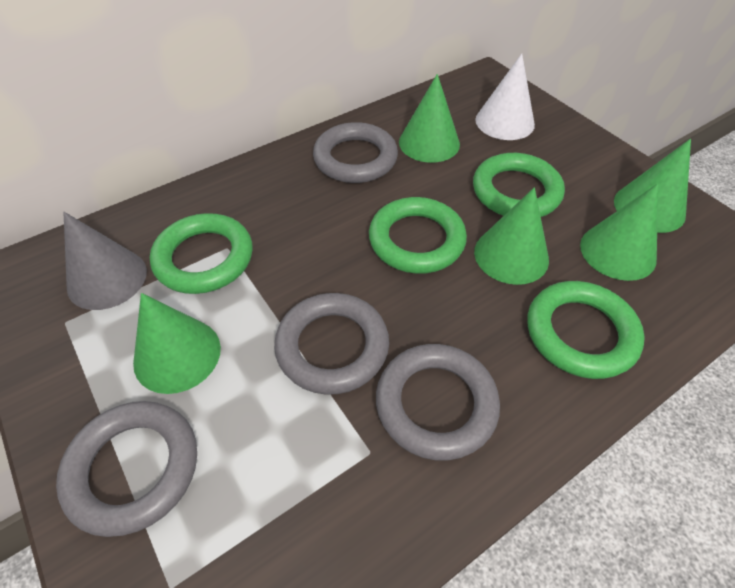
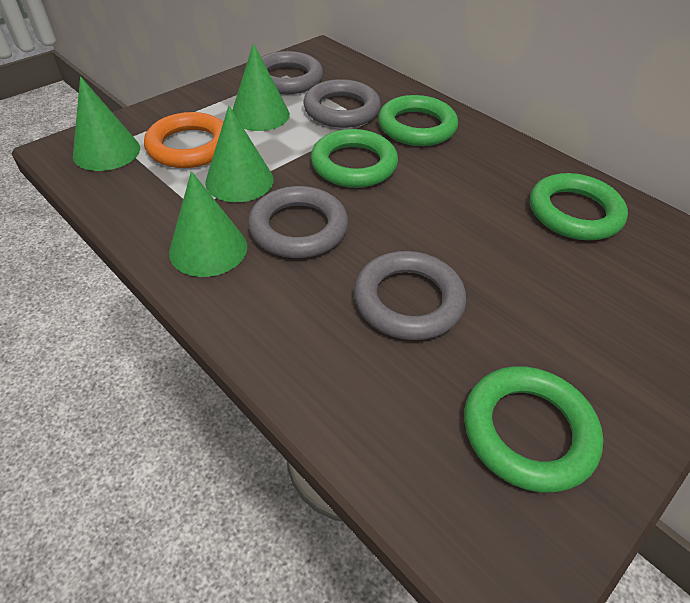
green cone: 5 -> 4
grey cone: 1 -> 0
orange ring: 0 -> 1
white cone: 1 -> 0

